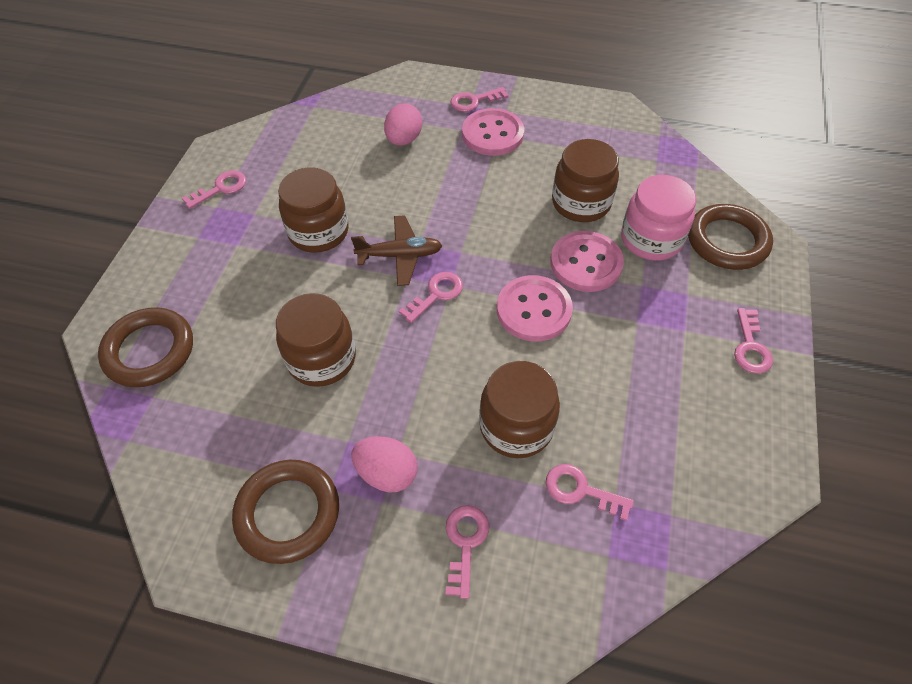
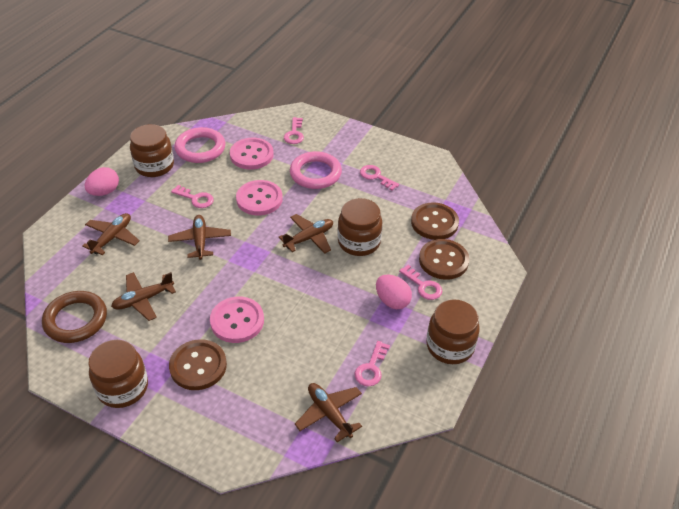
brown button: 0 -> 3
brown plane: 1 -> 5
brown ring: 3 -> 1
pink jar: 1 -> 0
pink key: 6 -> 5
pink ring: 0 -> 2

